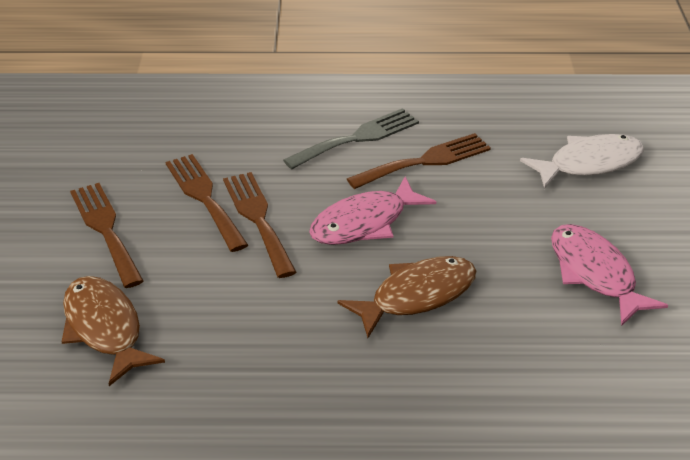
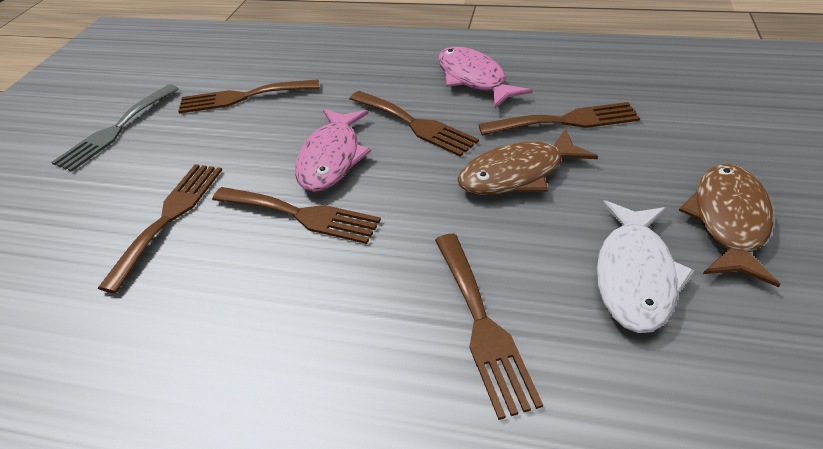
brown fork: 4 -> 6

